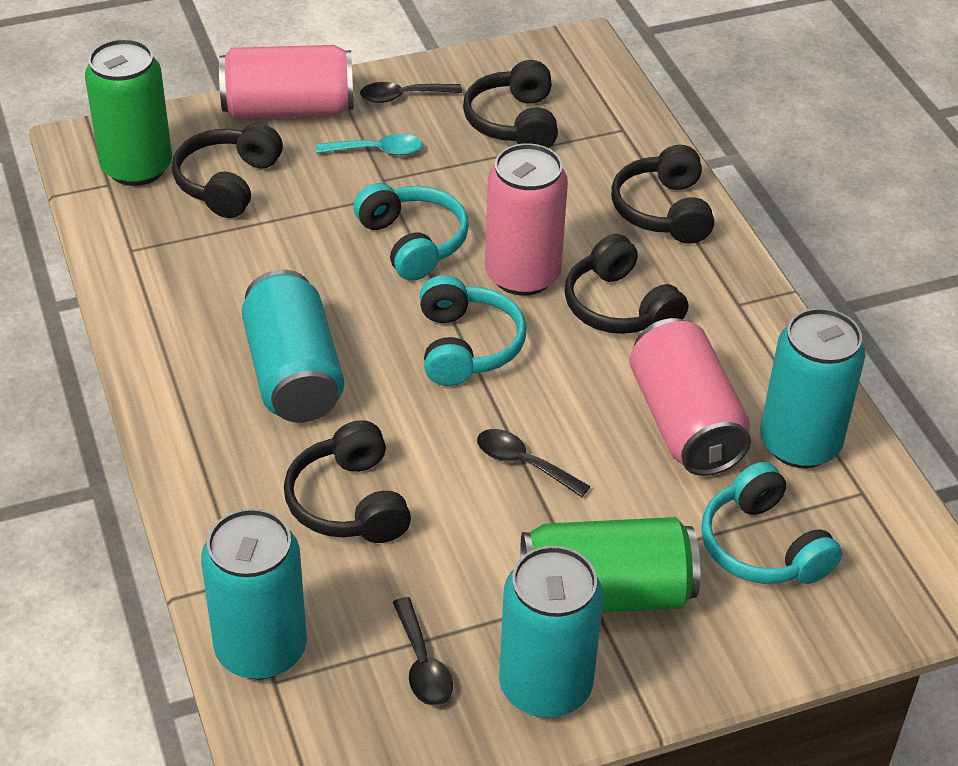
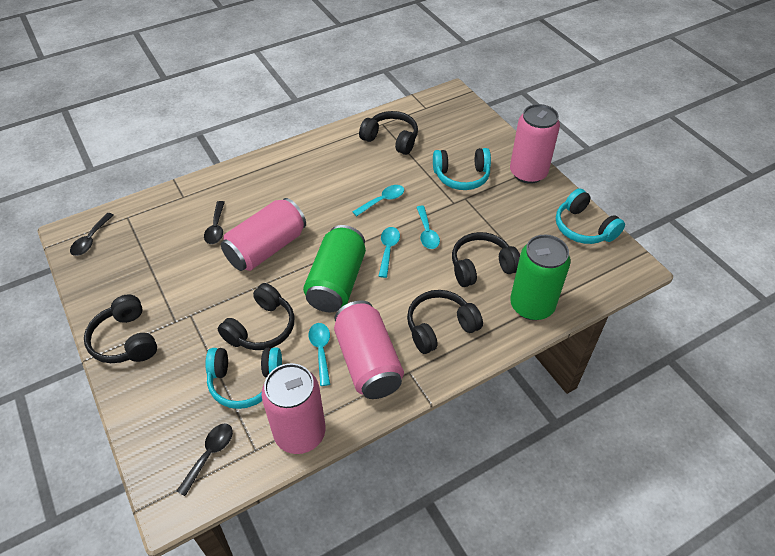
pink can: 3 -> 4
turquoise can: 4 -> 0
turquoise spoon: 1 -> 4

